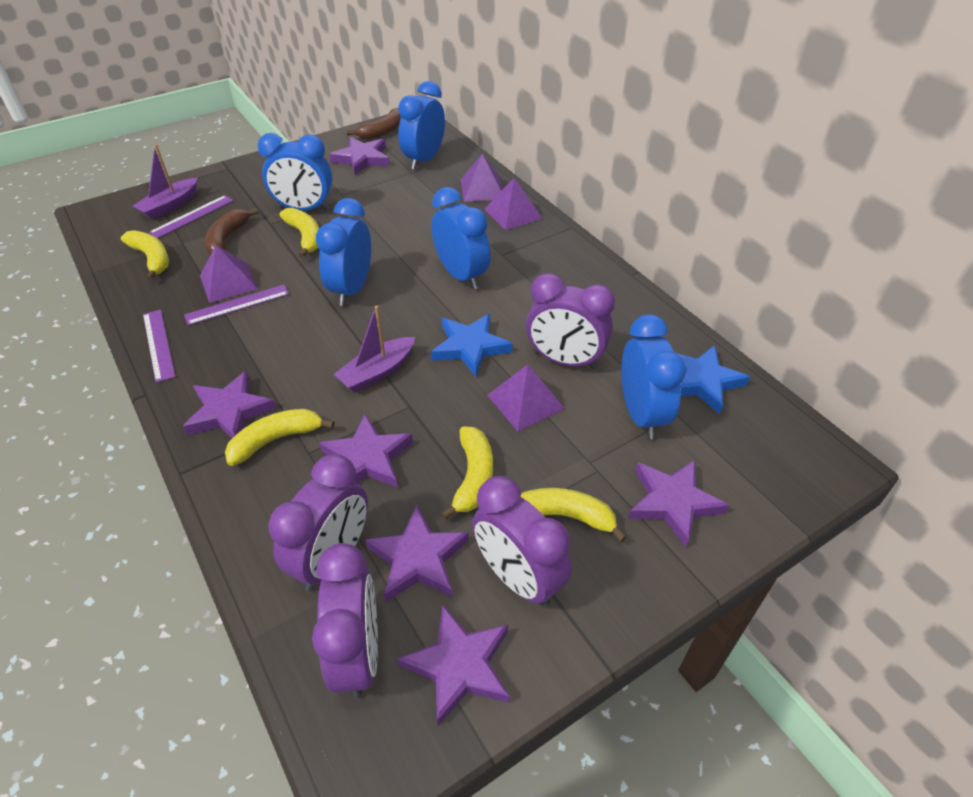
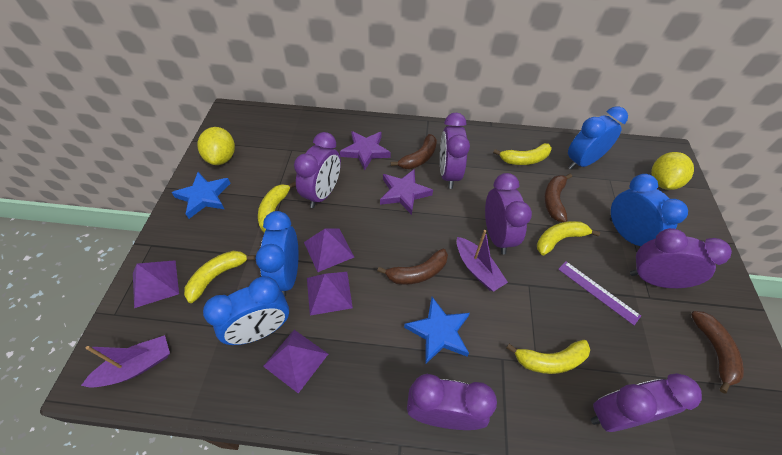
blue clock: 5 -> 4
brown banana: 2 -> 4
purple clock: 4 -> 6
purple ruler: 3 -> 1
purple star: 6 -> 2
yellow lemon: 0 -> 2

